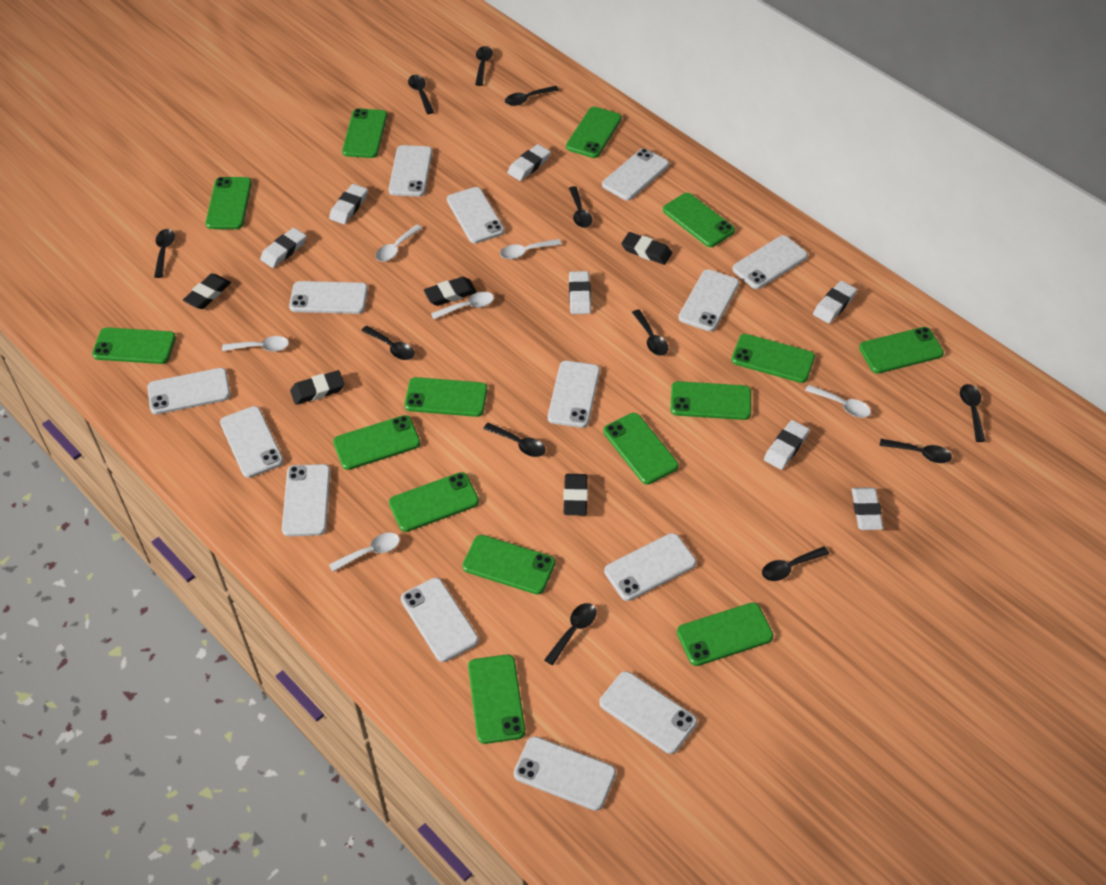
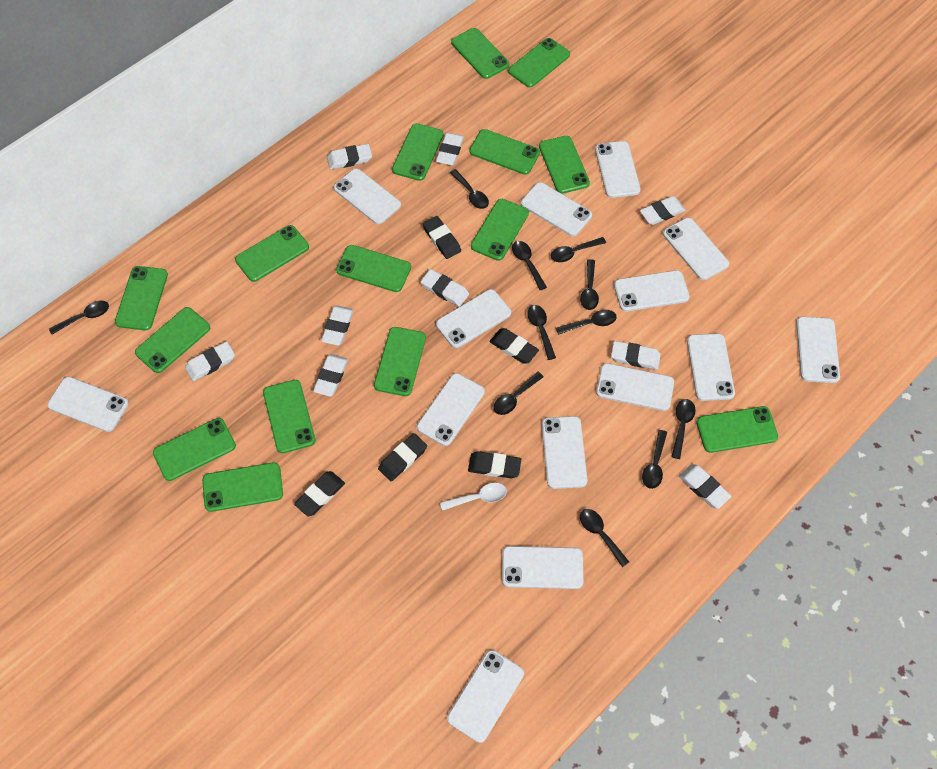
black spoon: 12 -> 11
white eraser: 7 -> 9
white spoon: 6 -> 1

